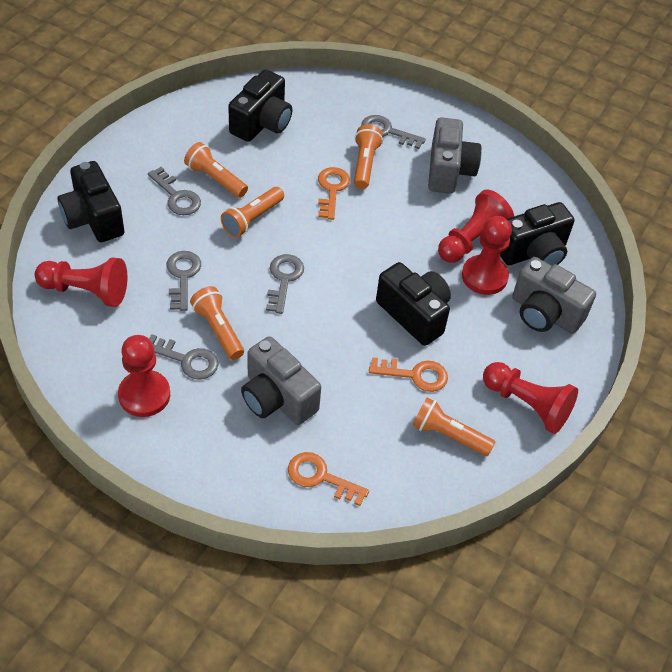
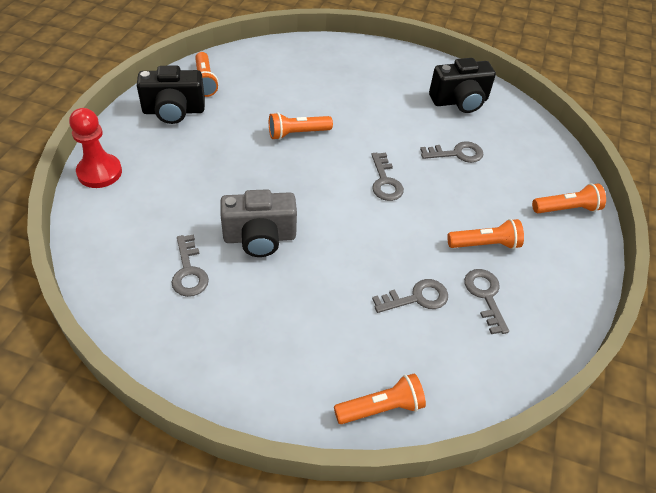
black camera: 4 -> 2
grey camera: 3 -> 1
orange key: 3 -> 0
red pawn: 5 -> 1

